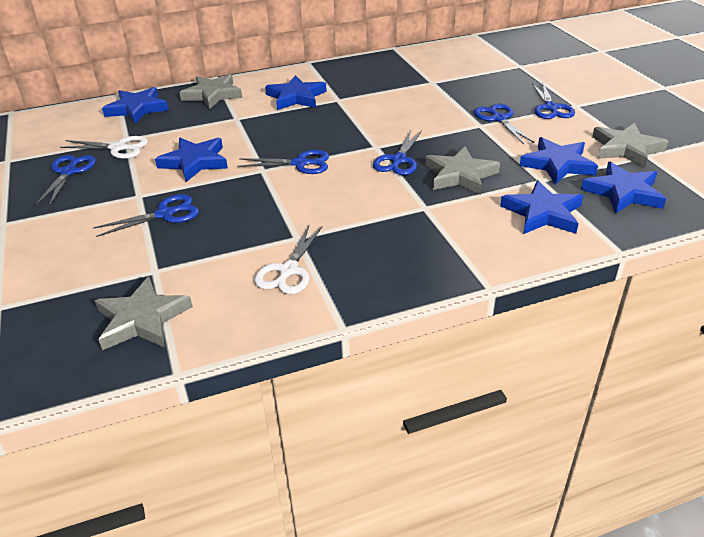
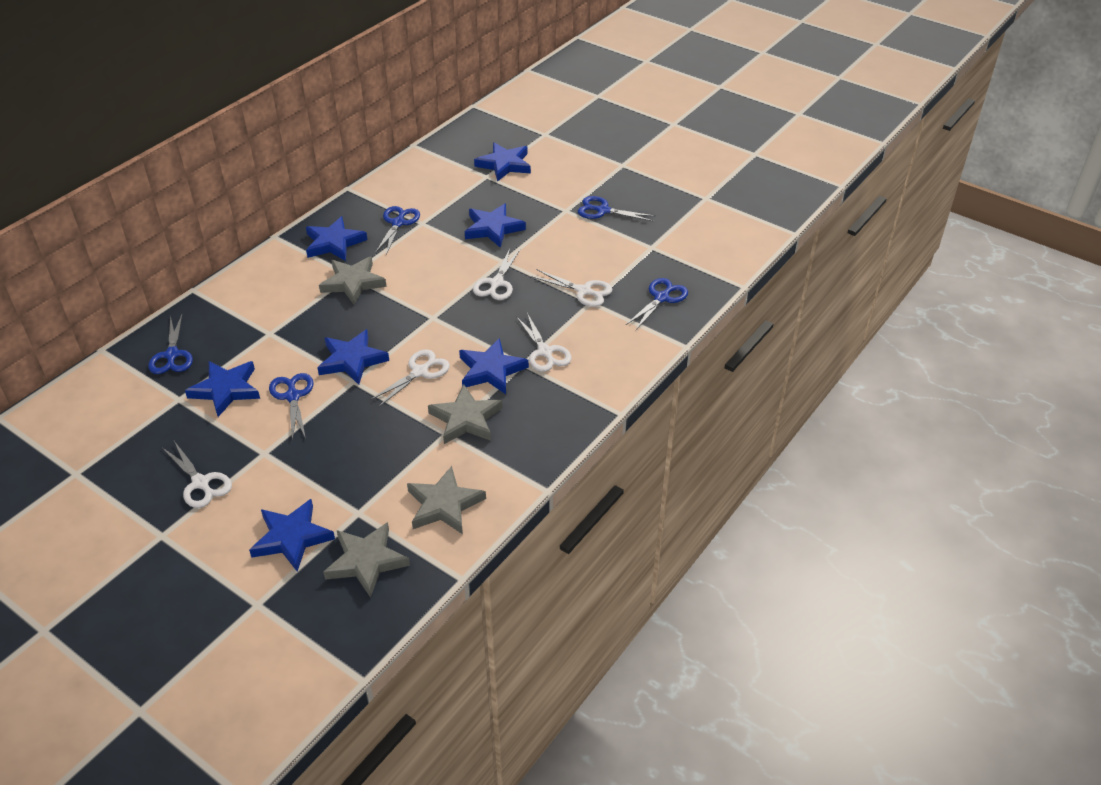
blue scissors: 6 -> 5
blue star: 6 -> 7
white scissors: 2 -> 5

